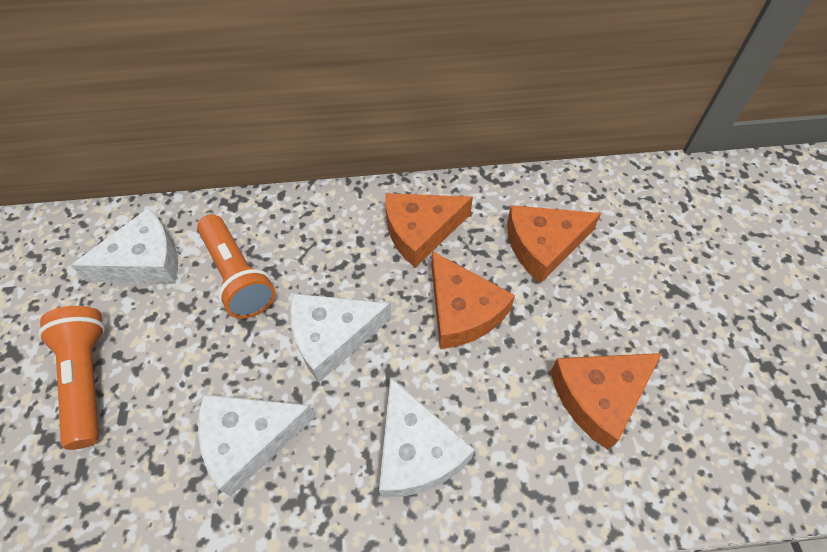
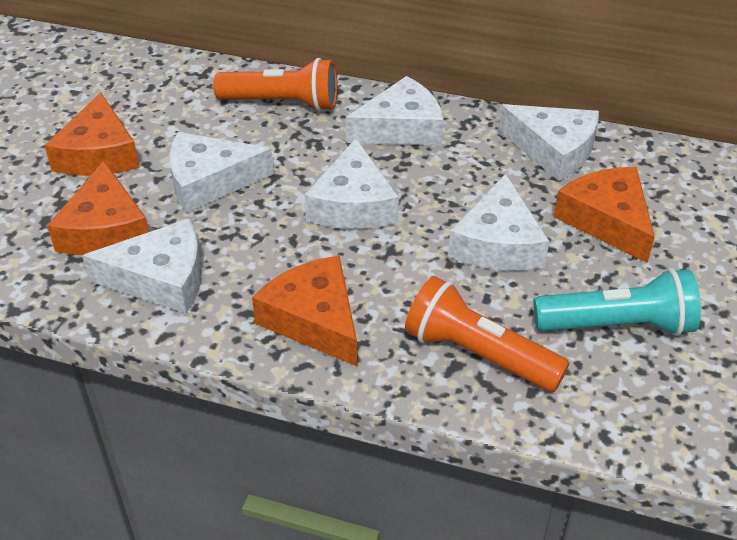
turquoise flashlight: 0 -> 1
white cheese: 4 -> 6

